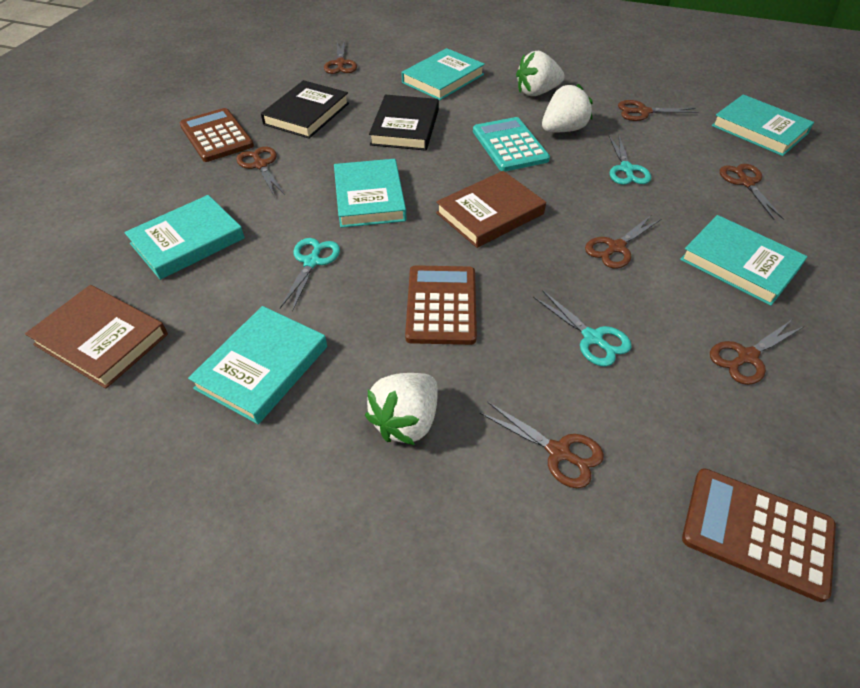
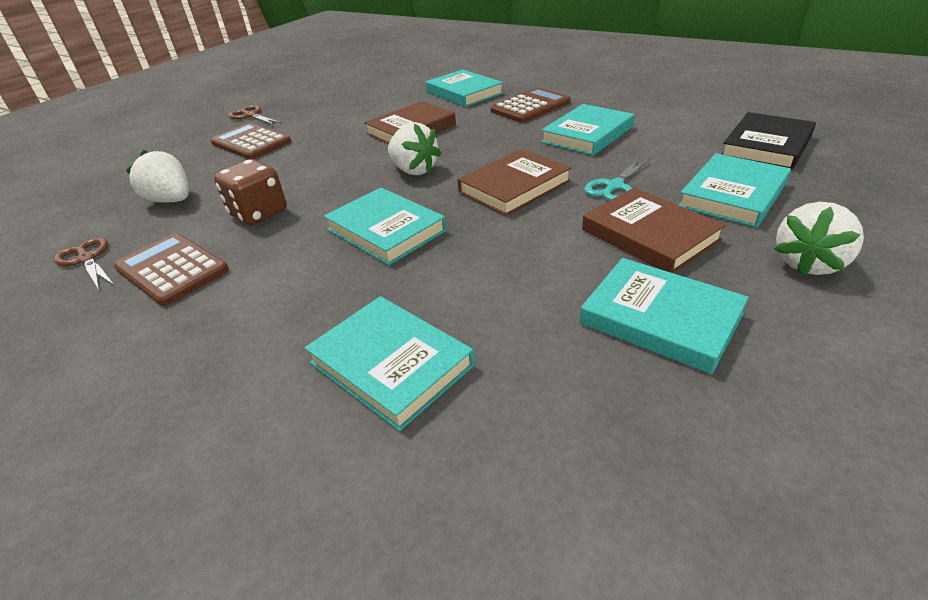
black book: 2 -> 1
brown book: 2 -> 3
brown dice: 0 -> 1
brown scissors: 7 -> 2
turquoise calculator: 1 -> 0
turquoise scissors: 3 -> 1

